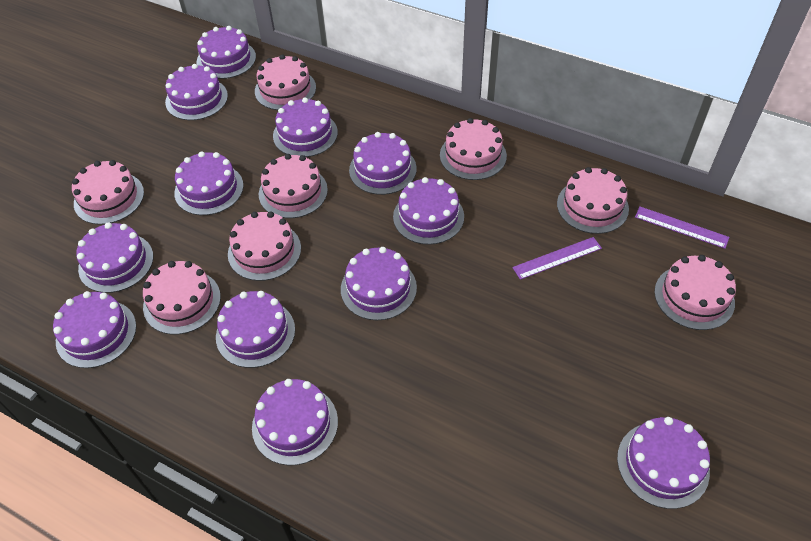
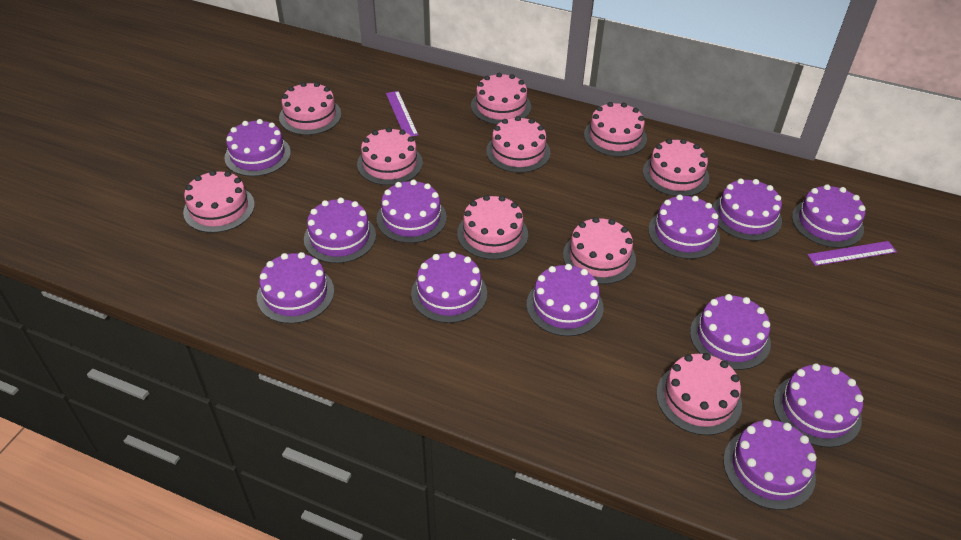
pink cake: 8 -> 10

